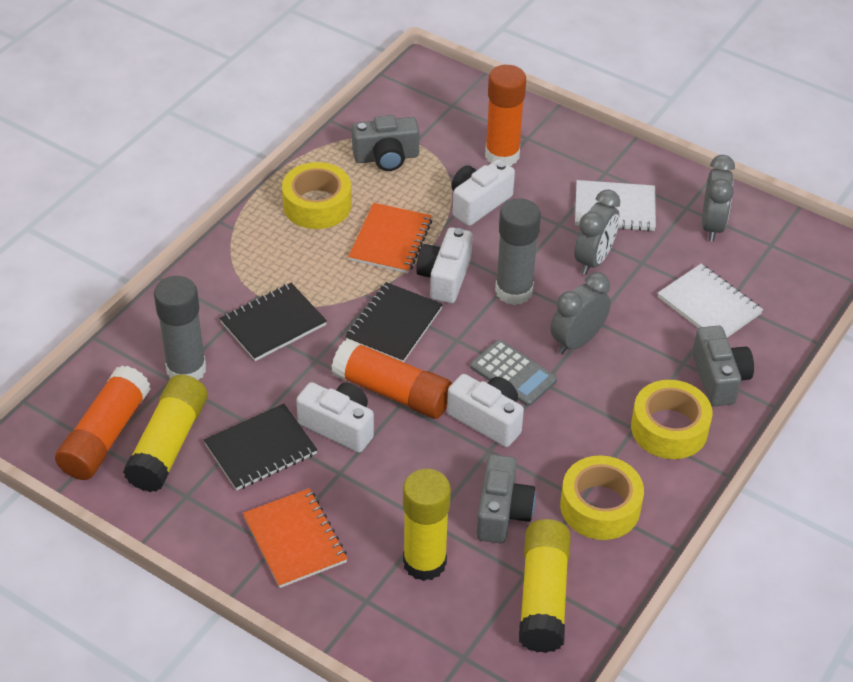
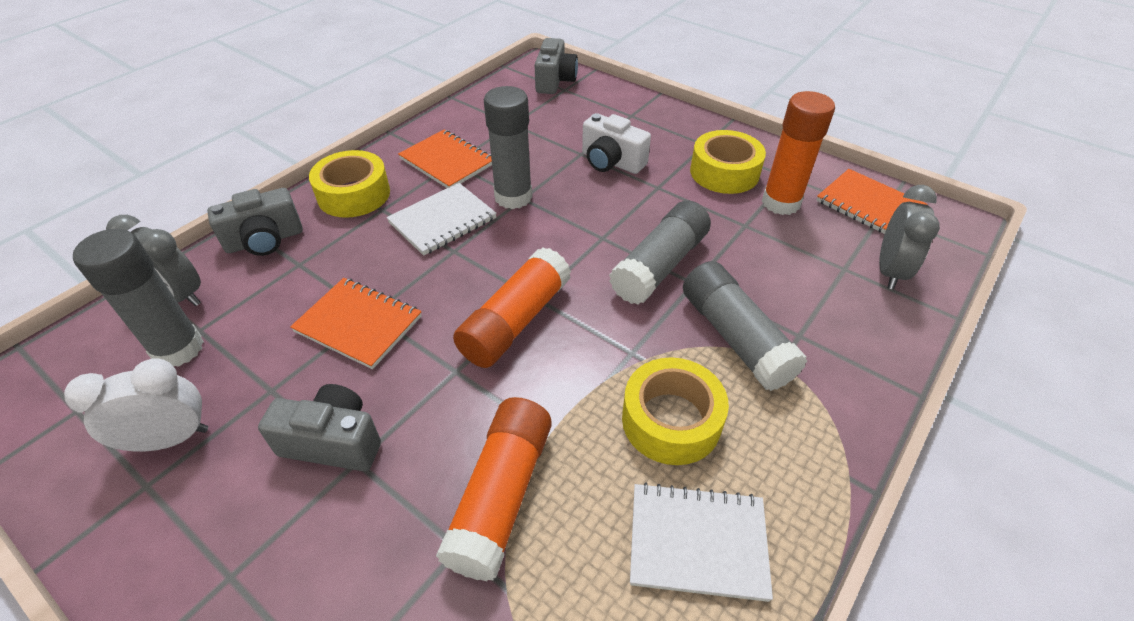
black notebook: 3 -> 0
grey calculator: 1 -> 0
grey clock: 3 -> 2
grey glue stick: 2 -> 4
orange notebook: 2 -> 3
white camera: 4 -> 1
white clock: 0 -> 1
yellow glue stick: 3 -> 0

